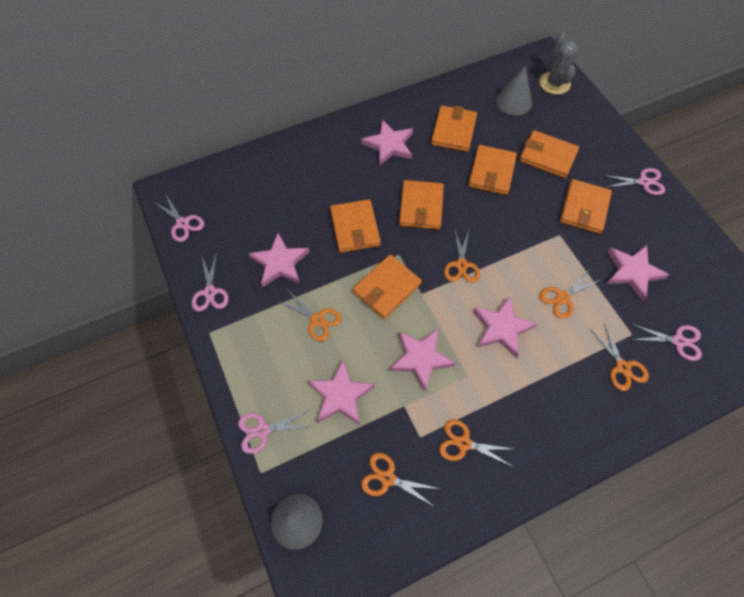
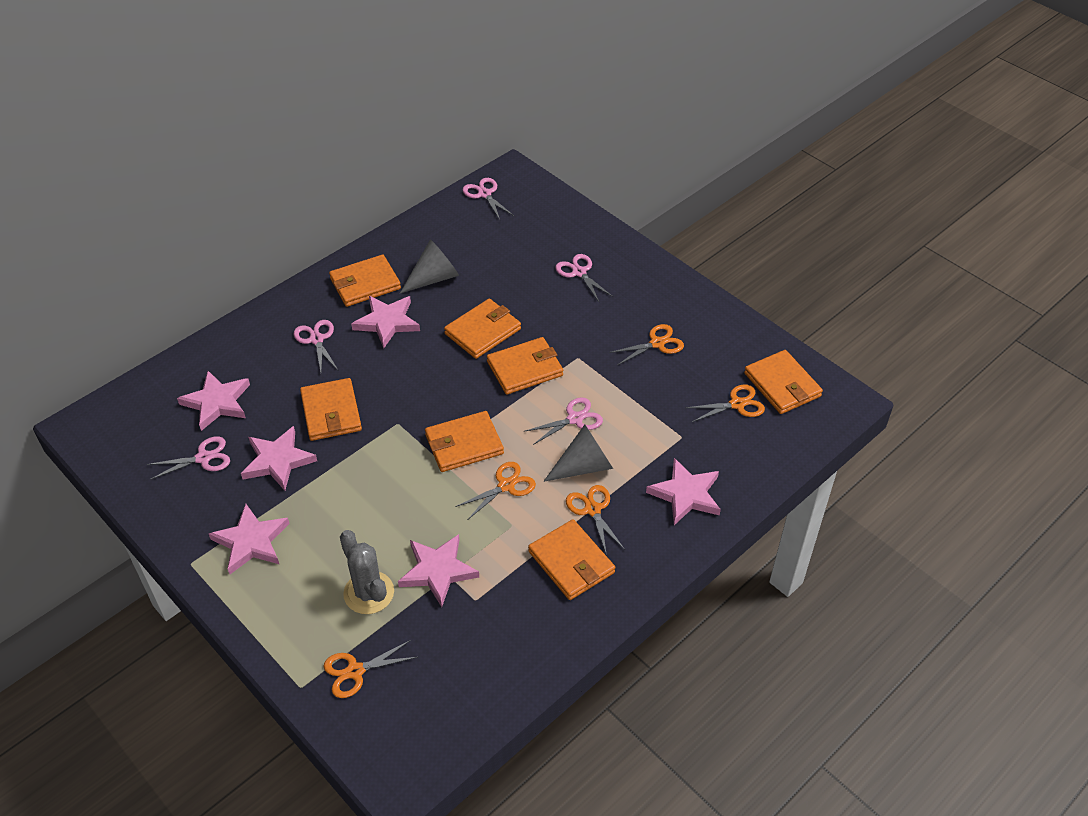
orange scissors: 6 -> 5

